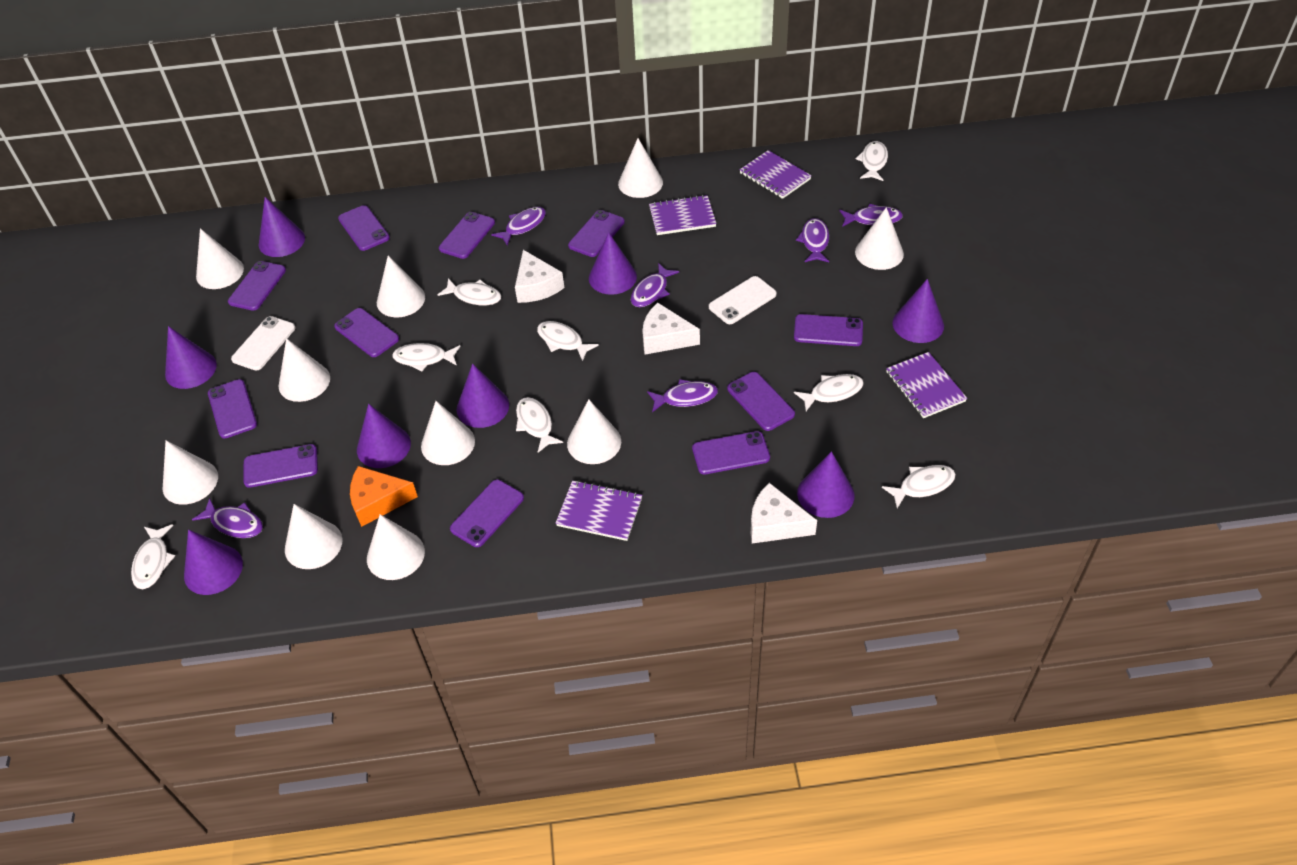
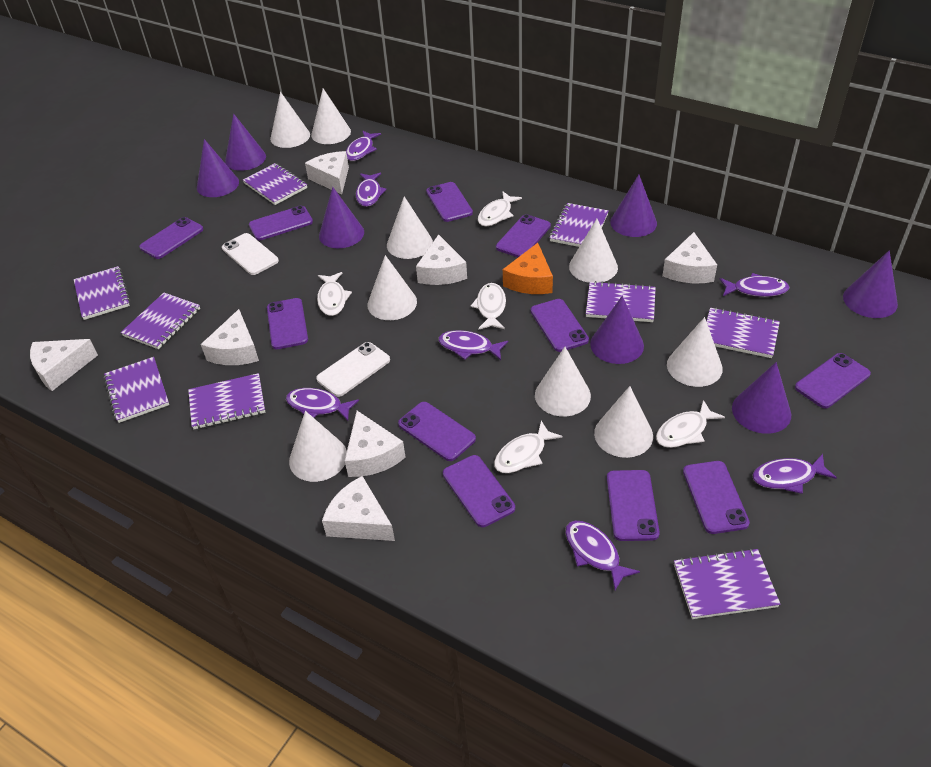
purple cone: 8 -> 7
purple fish: 6 -> 7
purple notebook: 4 -> 9
white cheese: 3 -> 7
white cone: 10 -> 9
white fish: 8 -> 5

